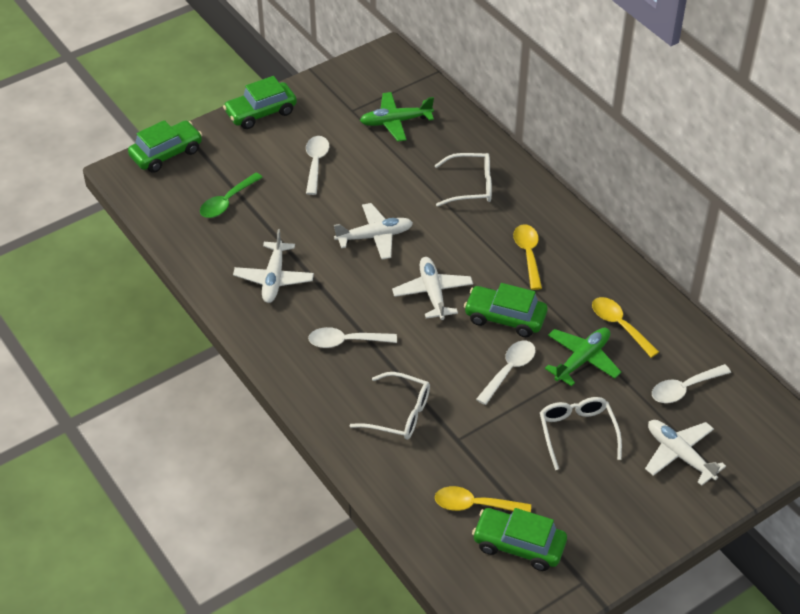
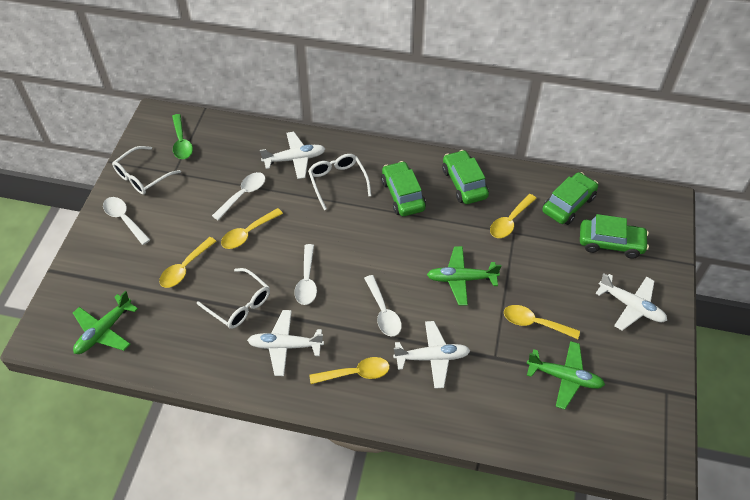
green plane: 2 -> 3
yellow spoon: 3 -> 5

